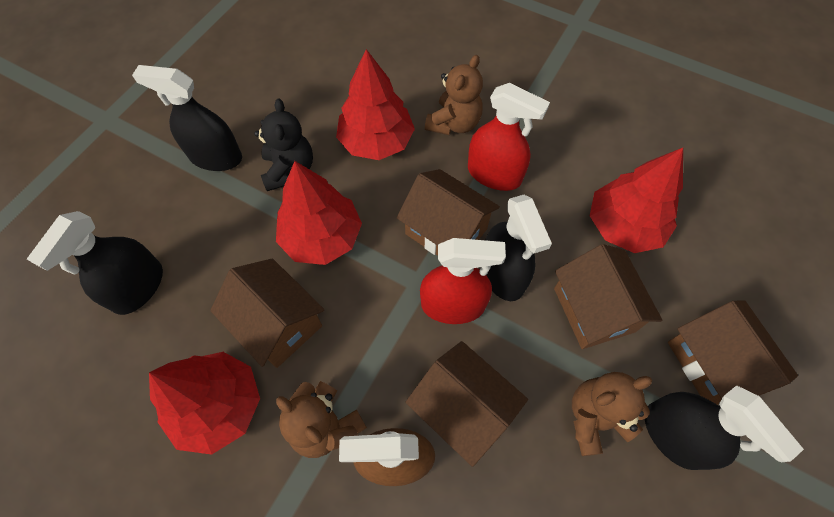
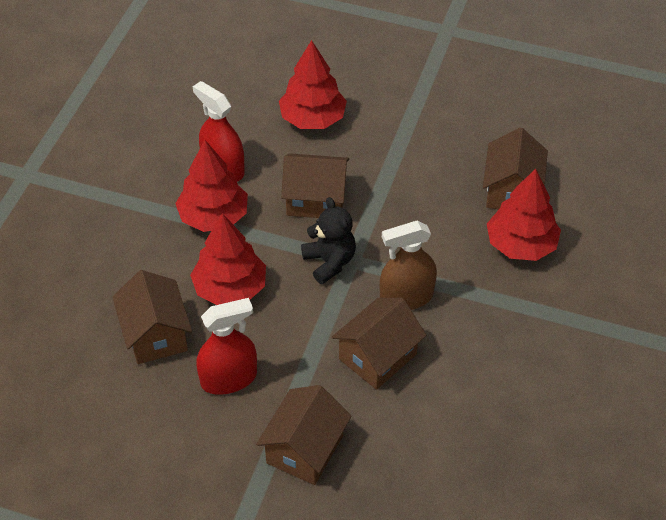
black spray bottle: 4 -> 0
brown teddy bear: 3 -> 0

